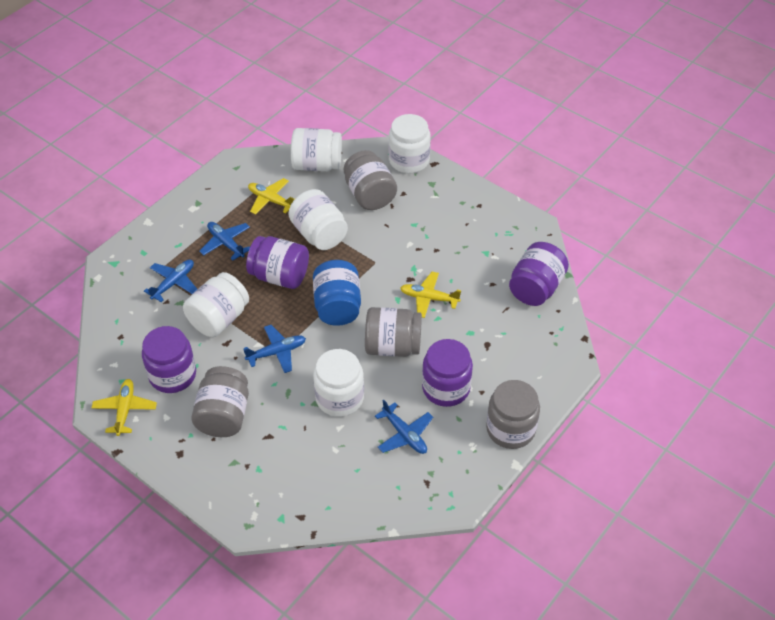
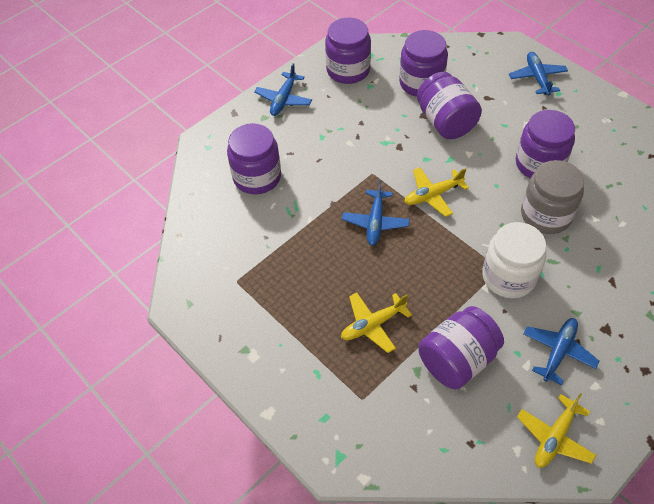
blue jar: 1 -> 0
grey jar: 4 -> 1
purple jar: 4 -> 6
white jar: 5 -> 1

